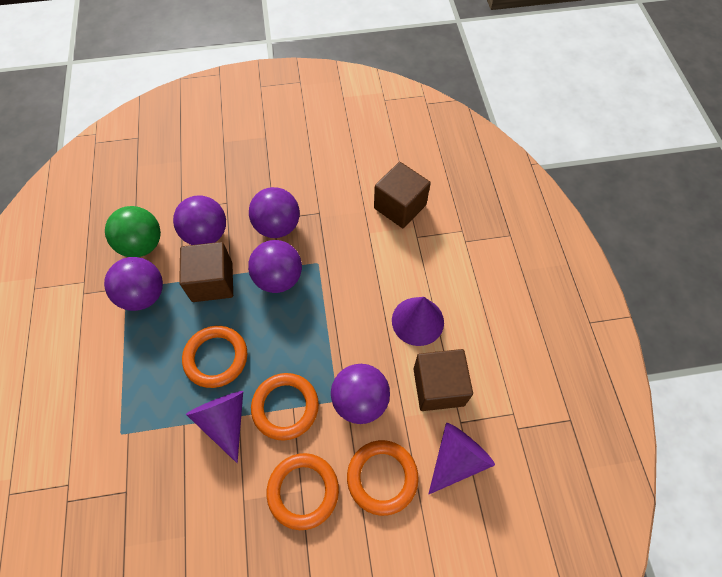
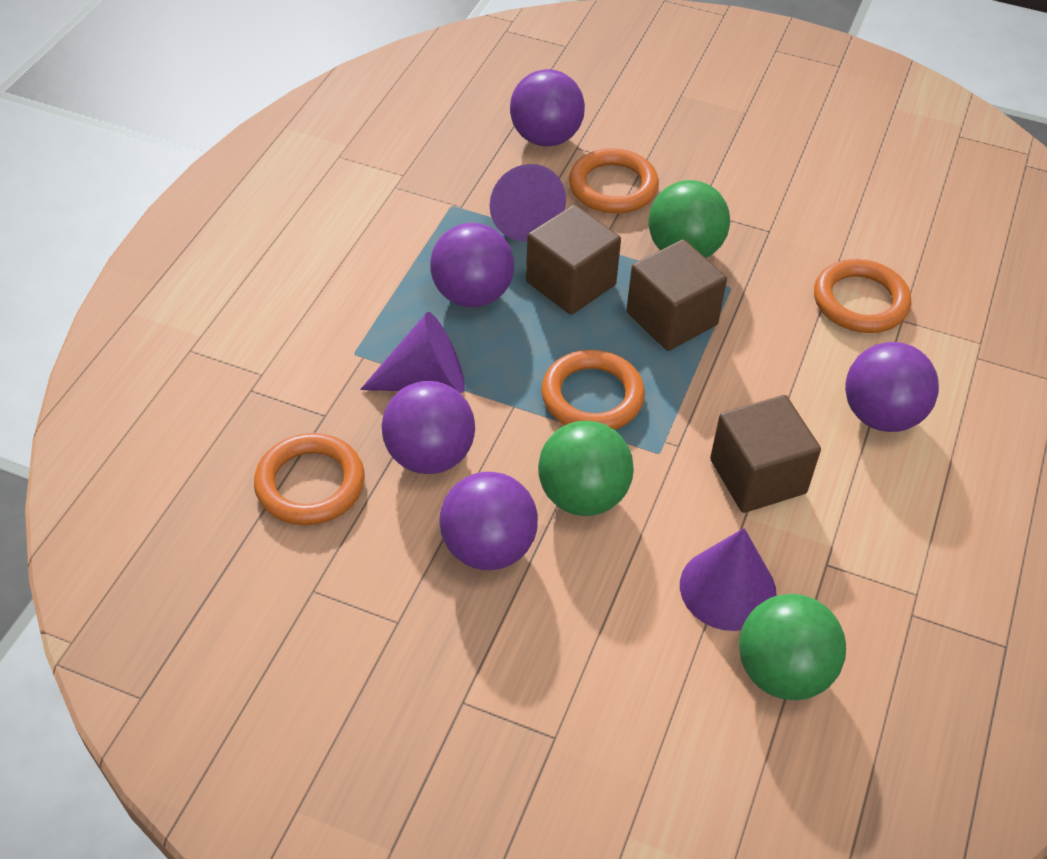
green ball: 1 -> 3

